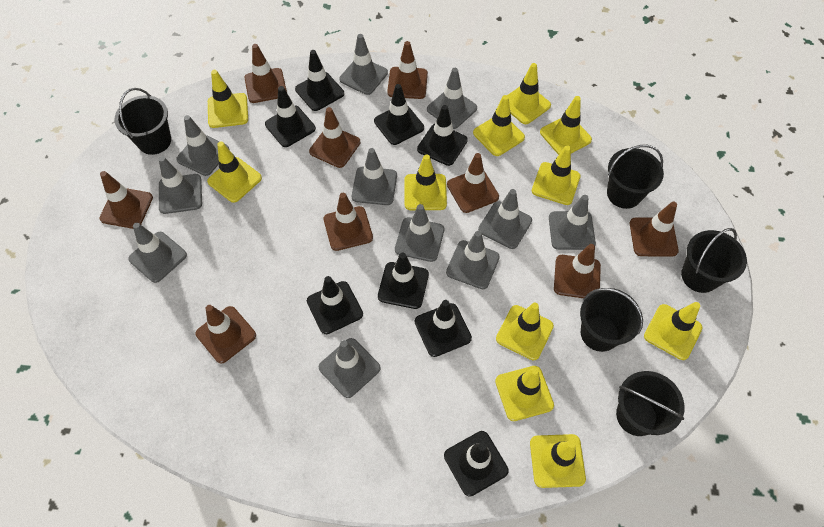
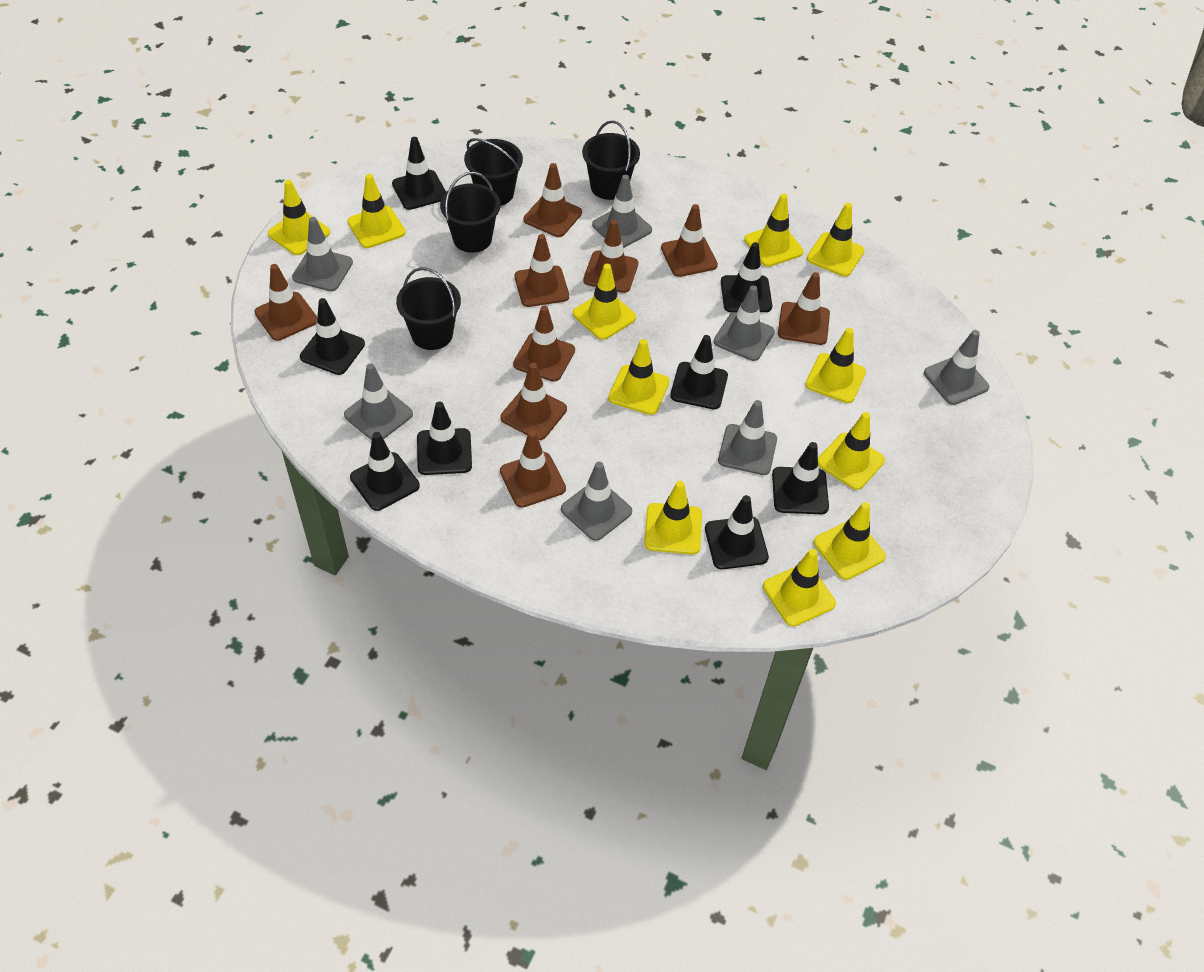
black bucket: 5 -> 4
grey traffic cone: 11 -> 7

